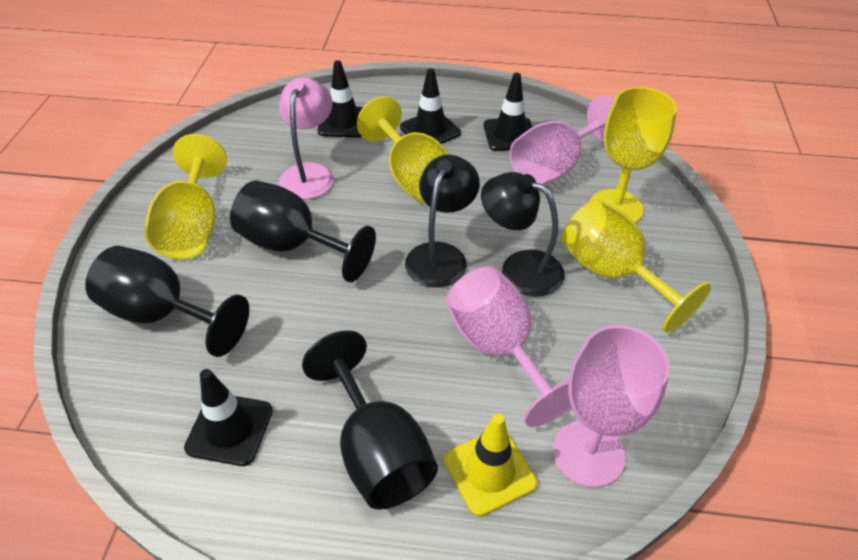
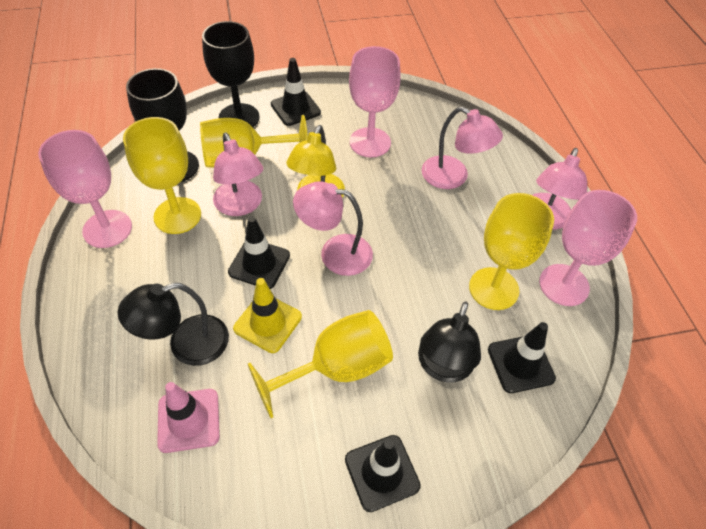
black goblet: 3 -> 2
pink lamp: 1 -> 4
pink traffic cone: 0 -> 1
yellow lamp: 0 -> 1

